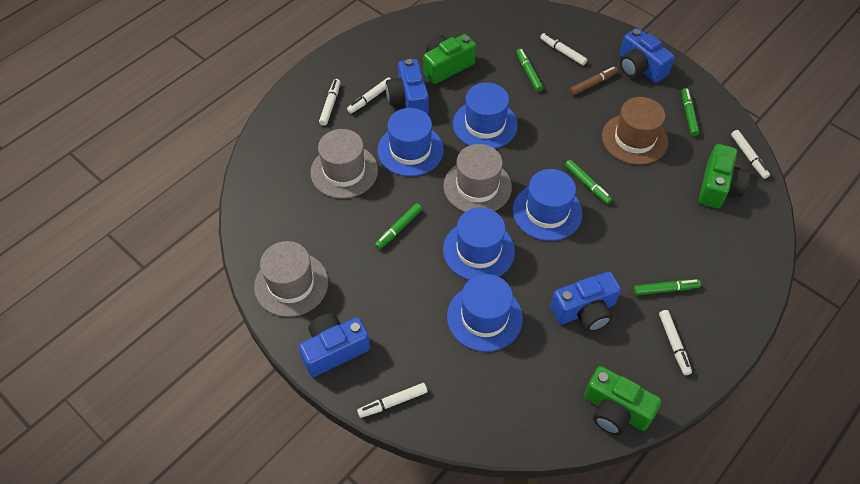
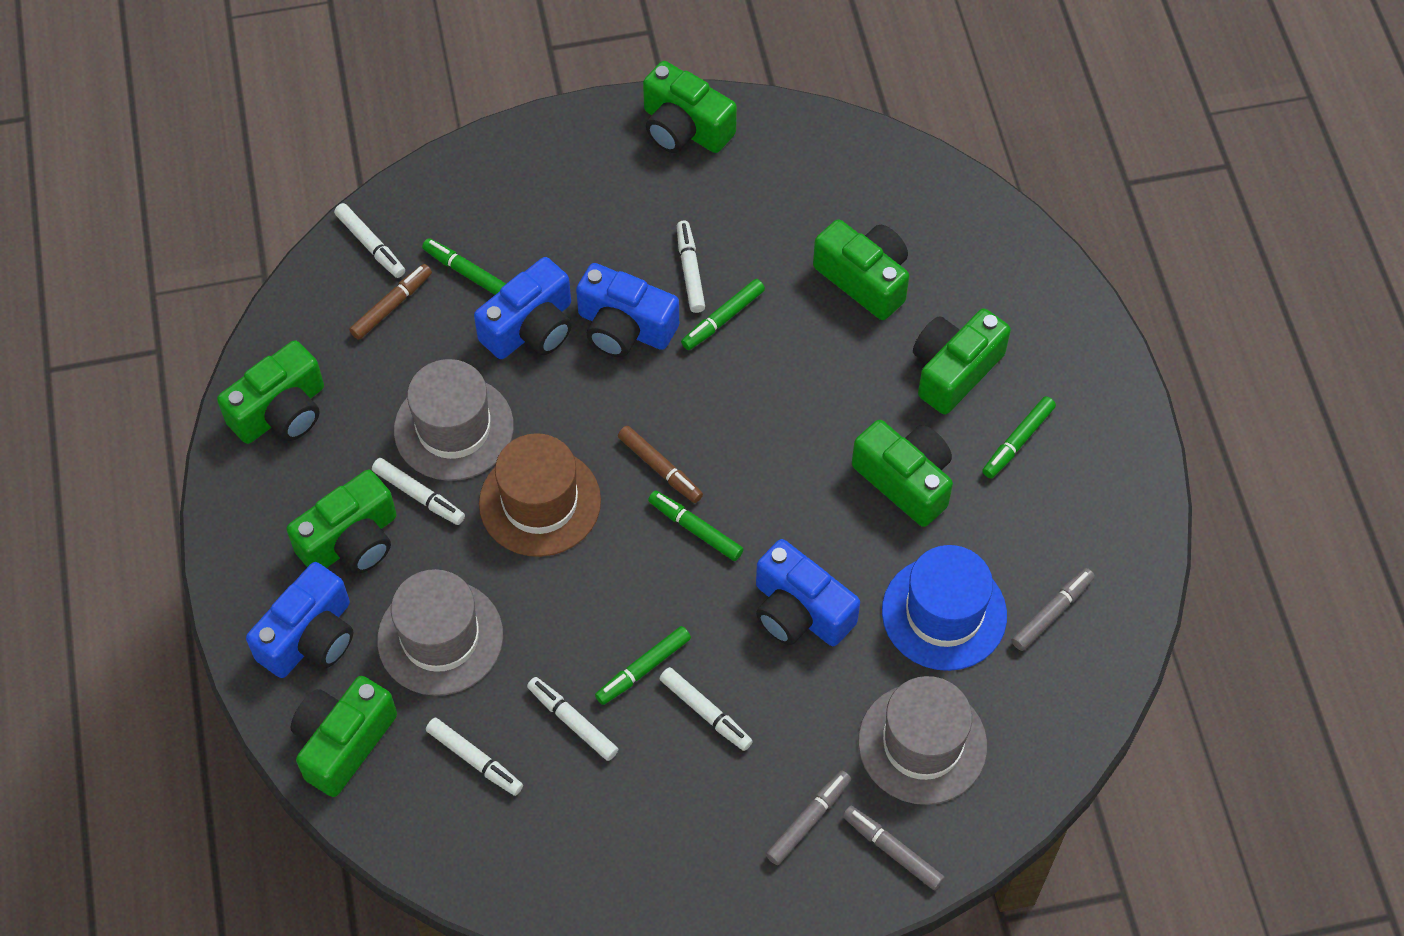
blue hat: 5 -> 1
brown marker: 1 -> 2
green camera: 3 -> 7
grey marker: 0 -> 3

